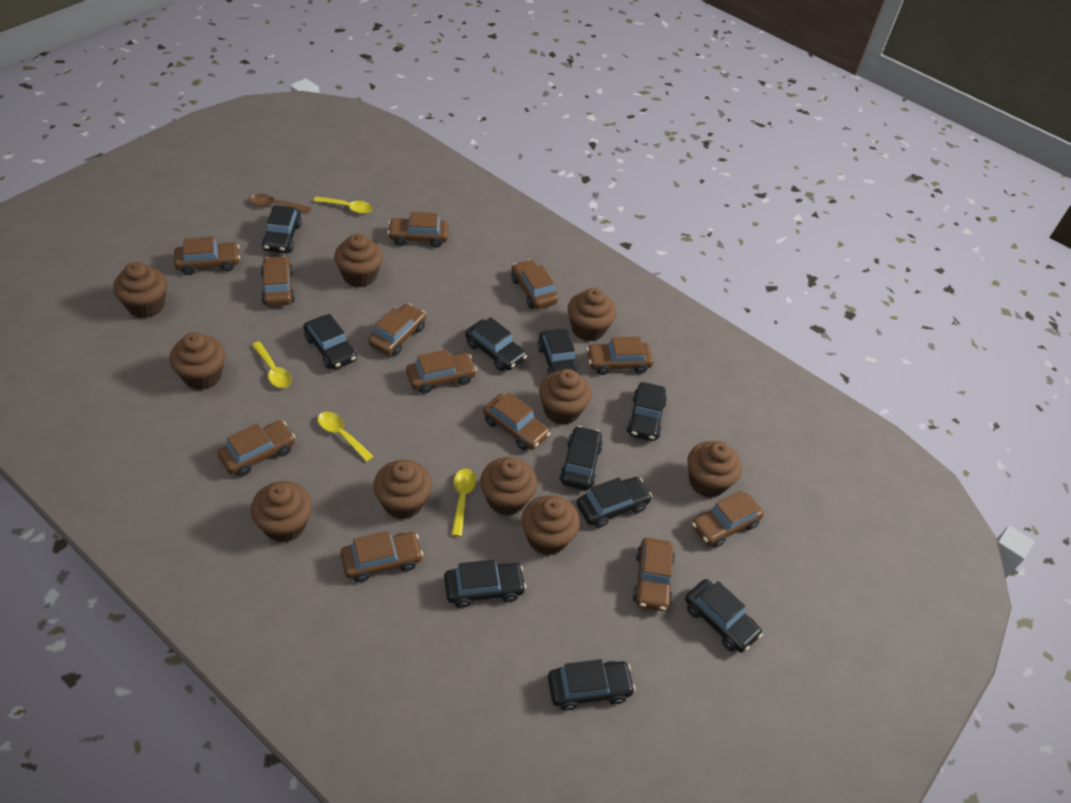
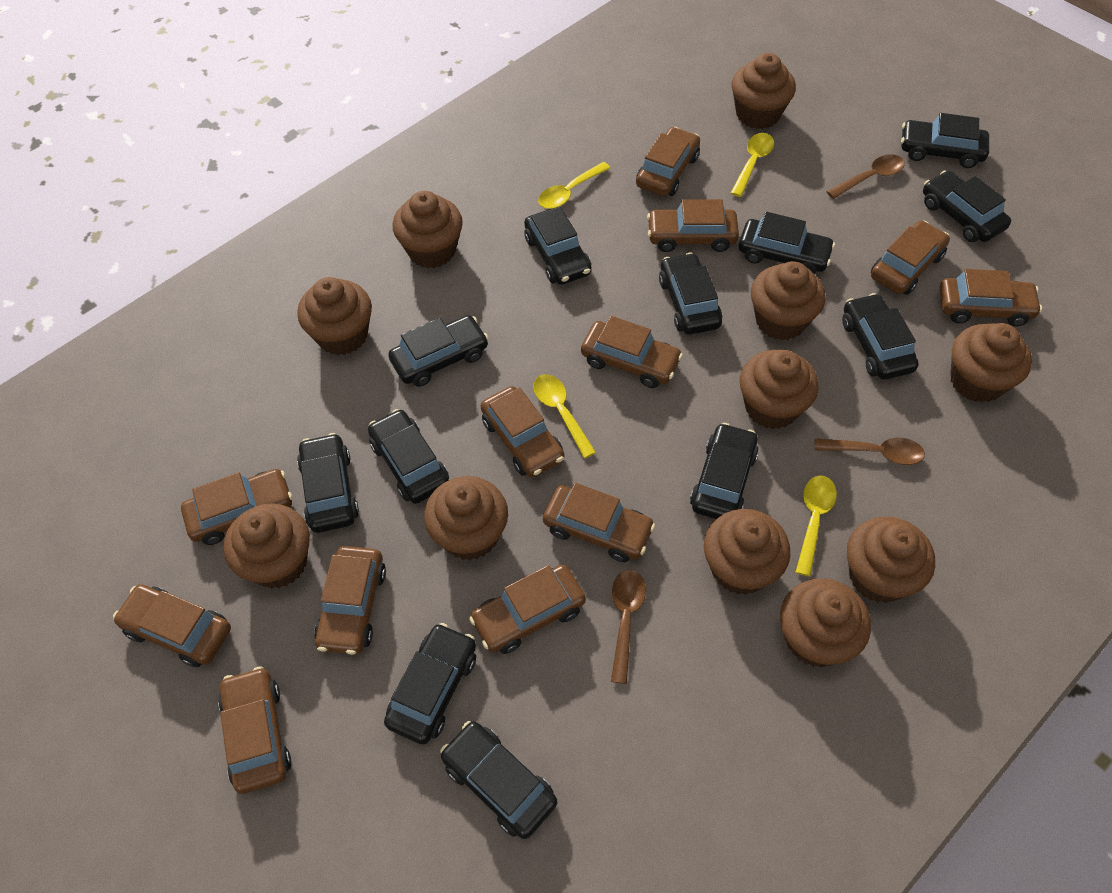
black car: 10 -> 12
brown cupcake: 10 -> 11
brown spoon: 1 -> 3

